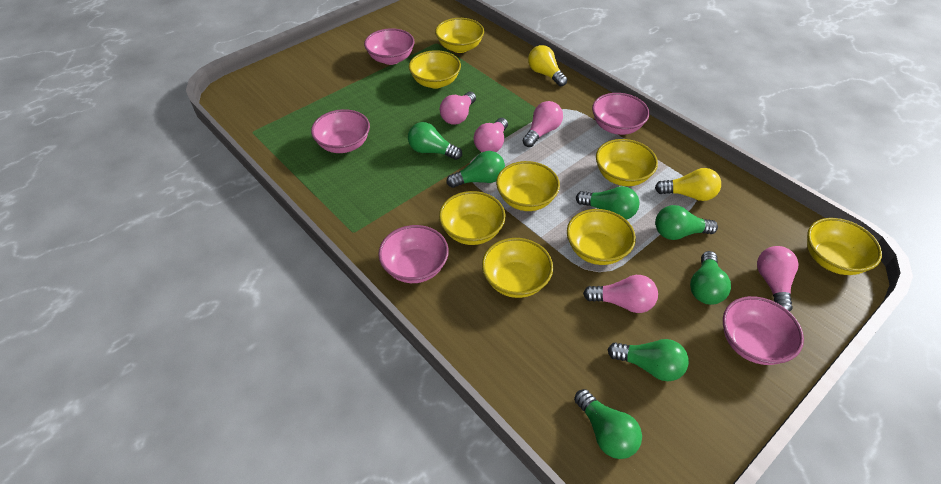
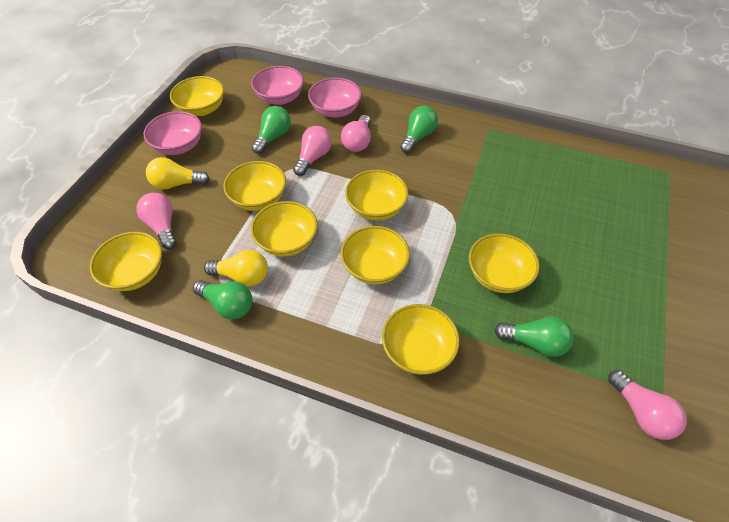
green light bulb: 7 -> 4
pink bowl: 5 -> 3
pink light bulb: 5 -> 4

